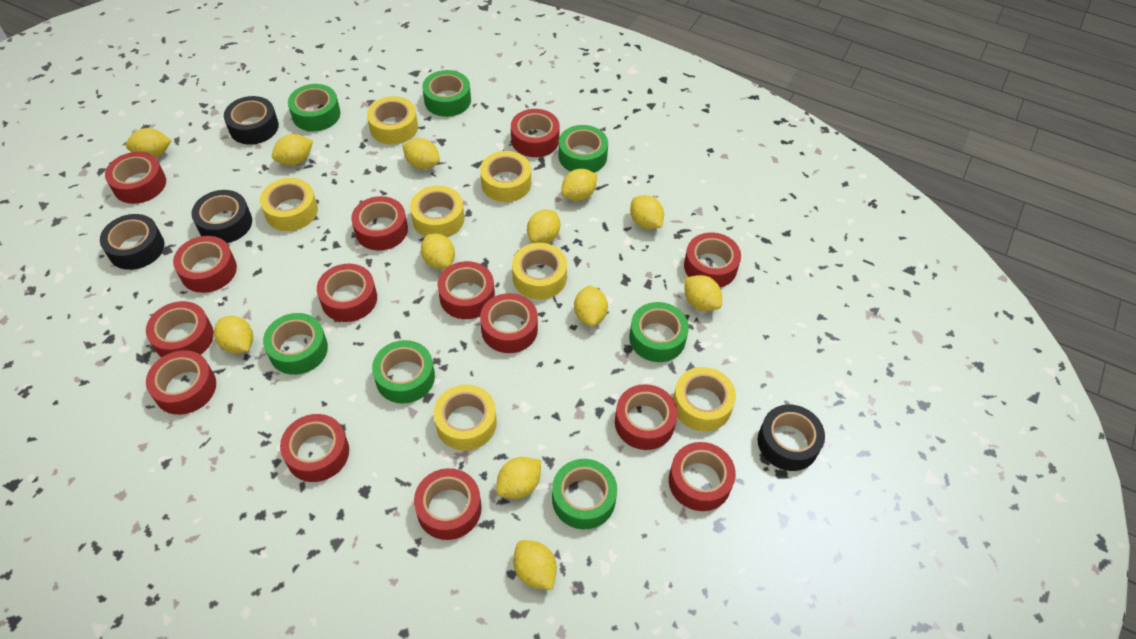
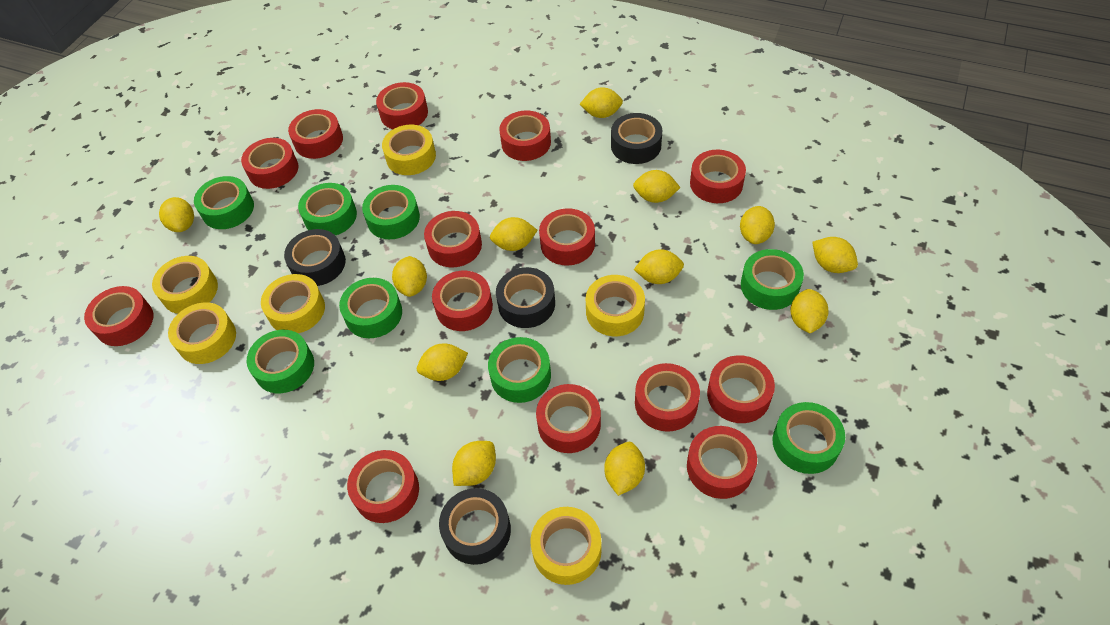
green tape: 7 -> 8
yellow tape: 7 -> 6

